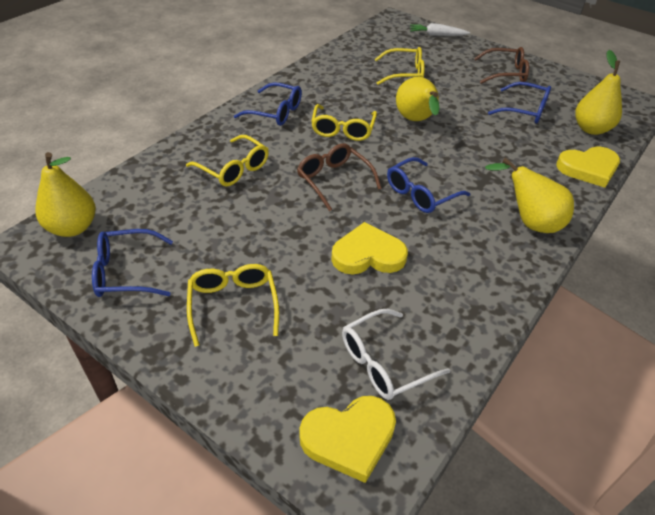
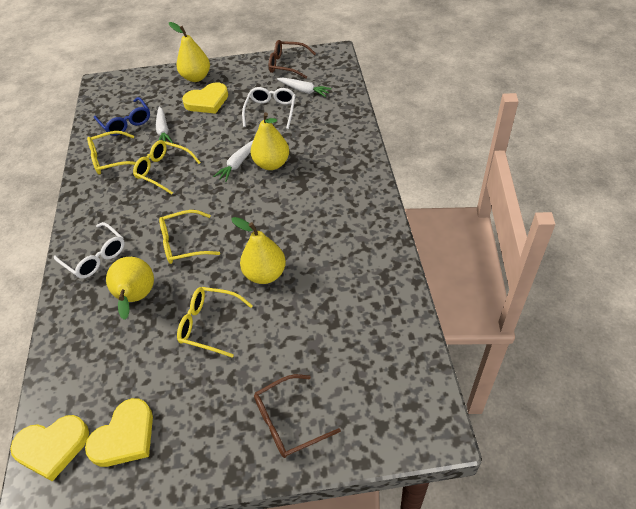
blue glasses: 4 -> 1
white carrot: 1 -> 3
white glasses: 1 -> 2

